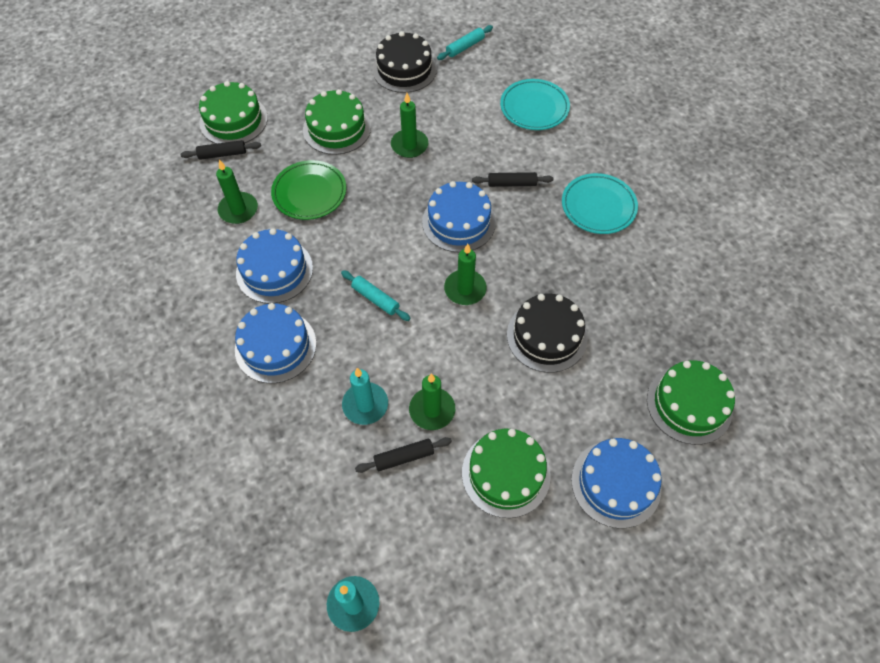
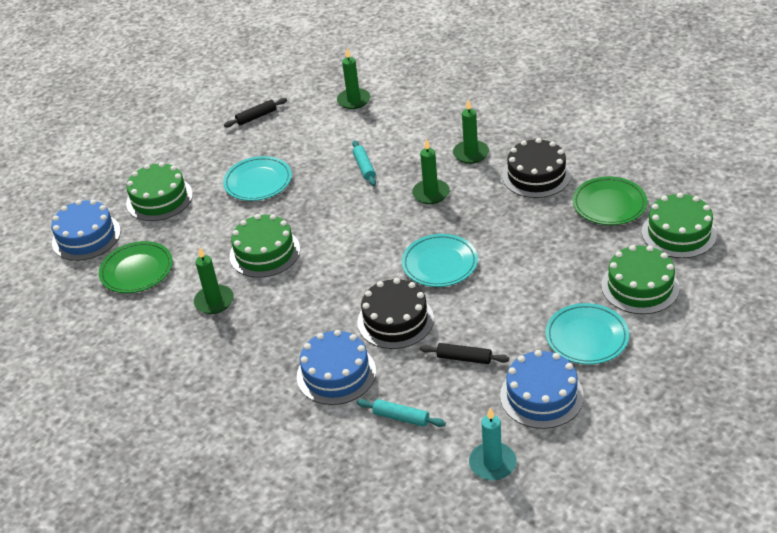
black rolling pin: 3 -> 2
blue cake: 4 -> 3
green plate: 1 -> 2
turquoise candle: 2 -> 1
turquoise plate: 2 -> 3

